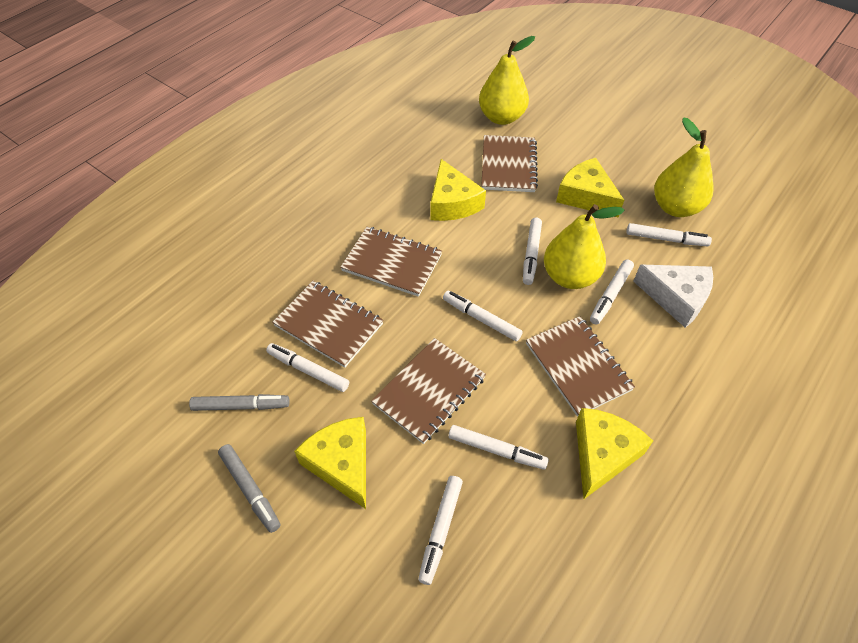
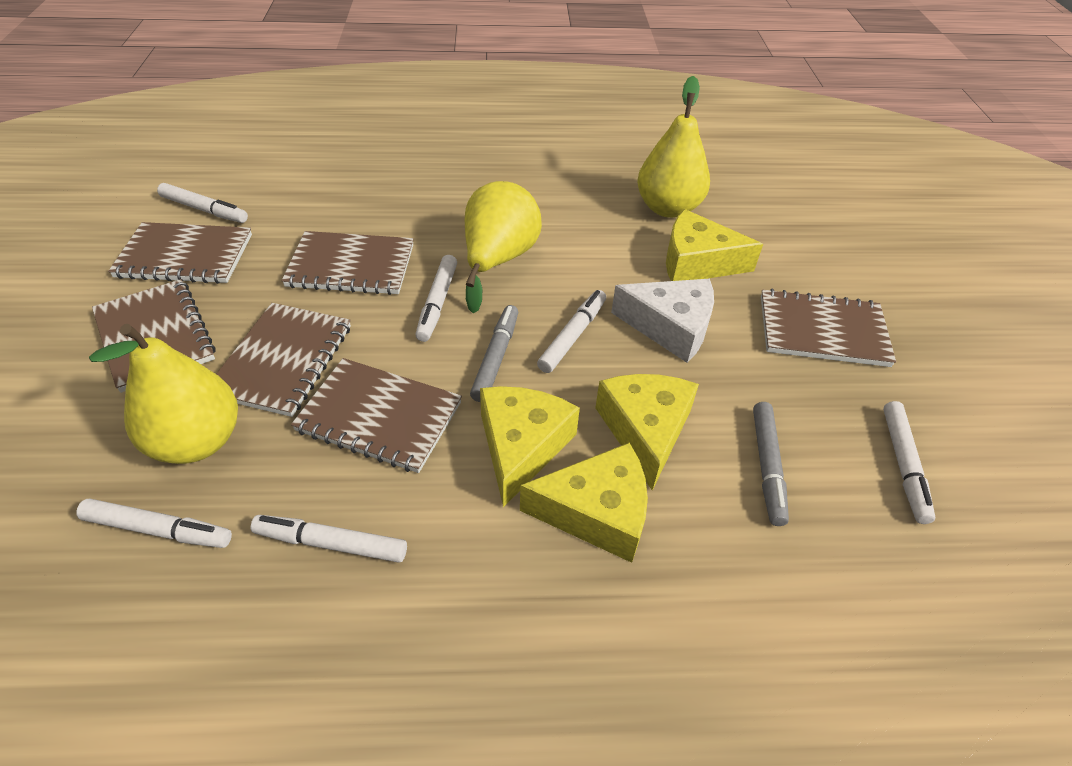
brown notebook: 5 -> 6
white marker: 7 -> 6

